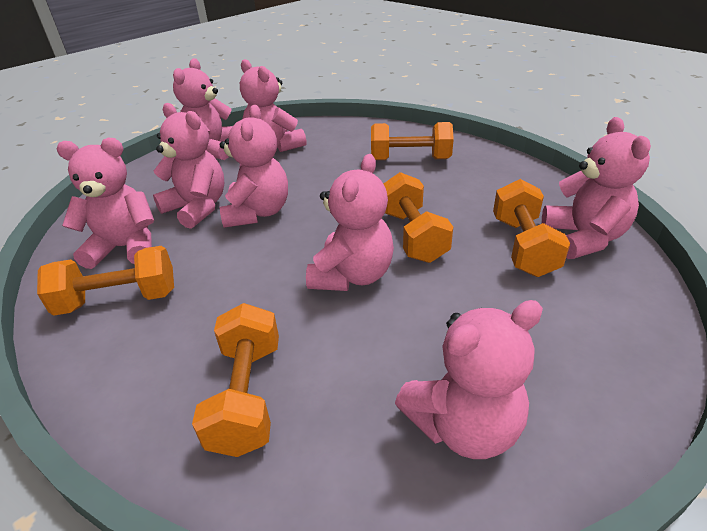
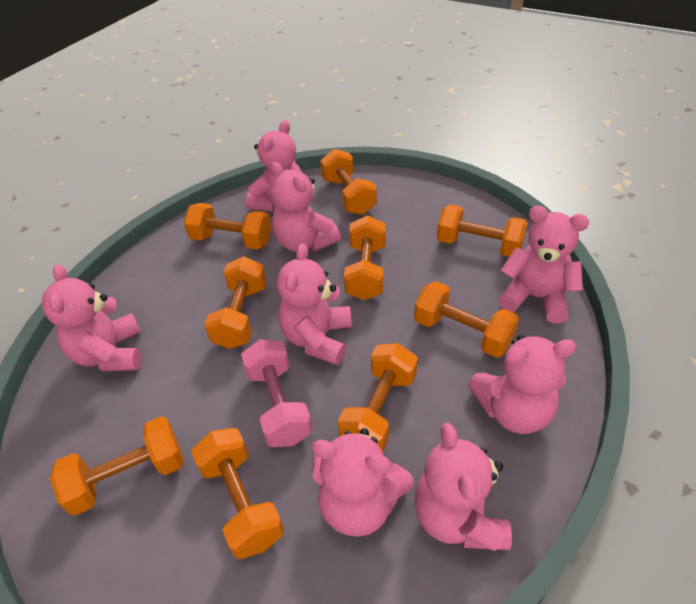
orange dumbbell: 5 -> 9
pink dumbbell: 0 -> 1

